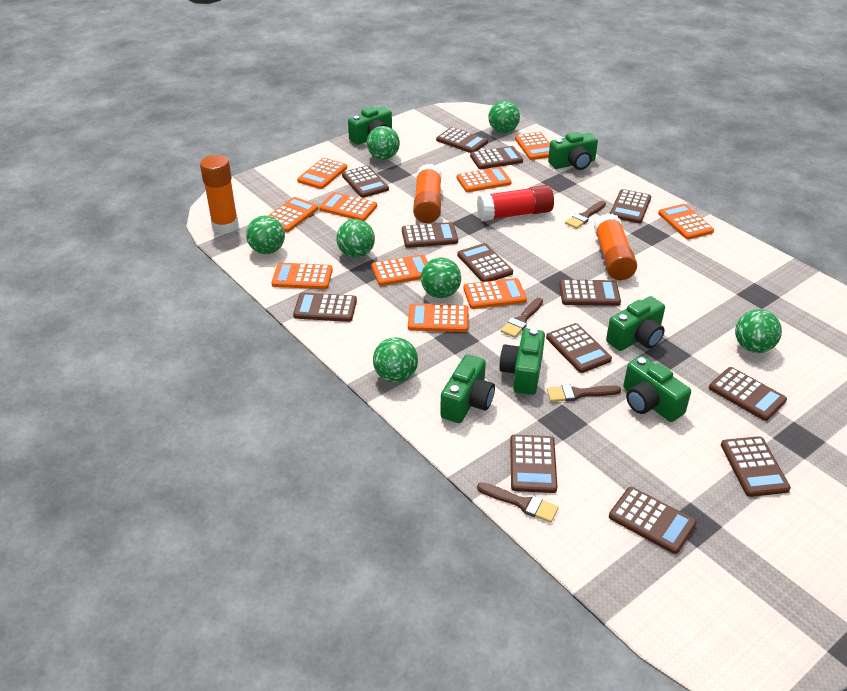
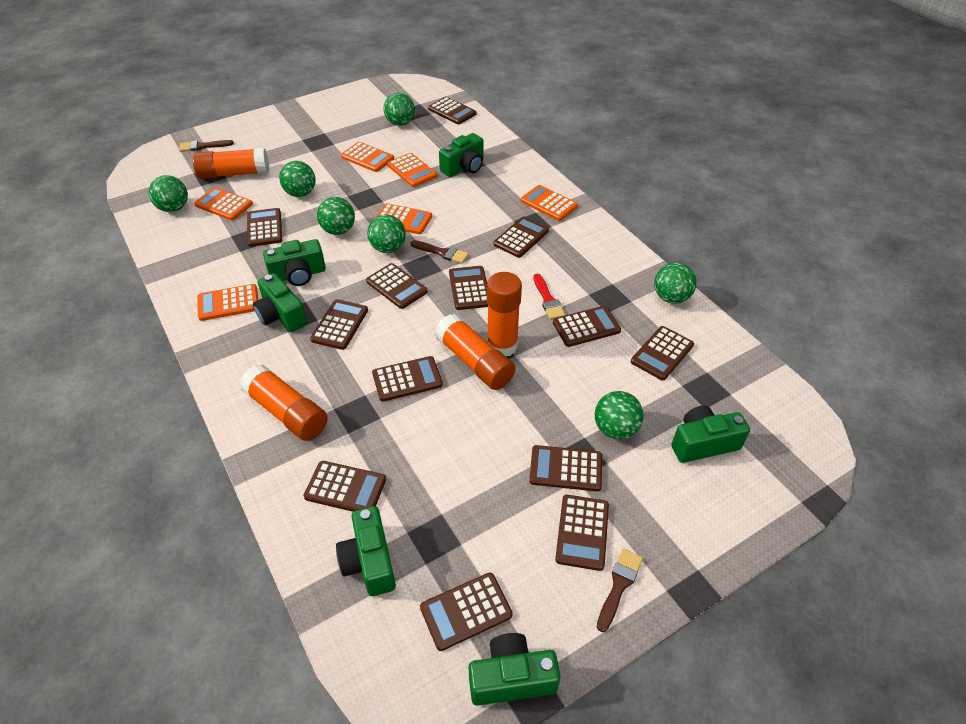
brown brush: 4 -> 3
orange calculator: 10 -> 6
orange glue stick: 3 -> 4
red brush: 0 -> 1
red glue stick: 1 -> 0

